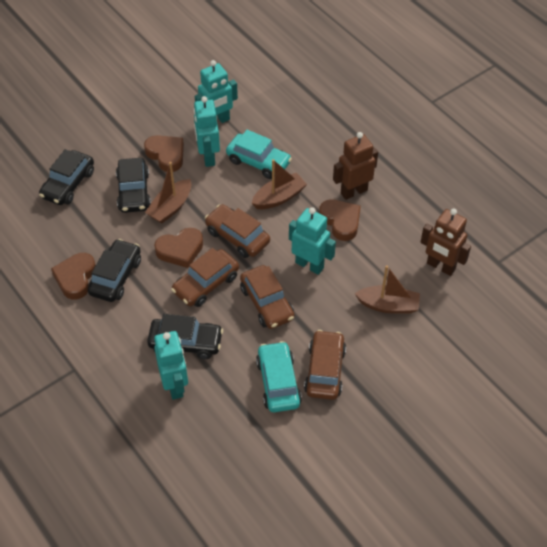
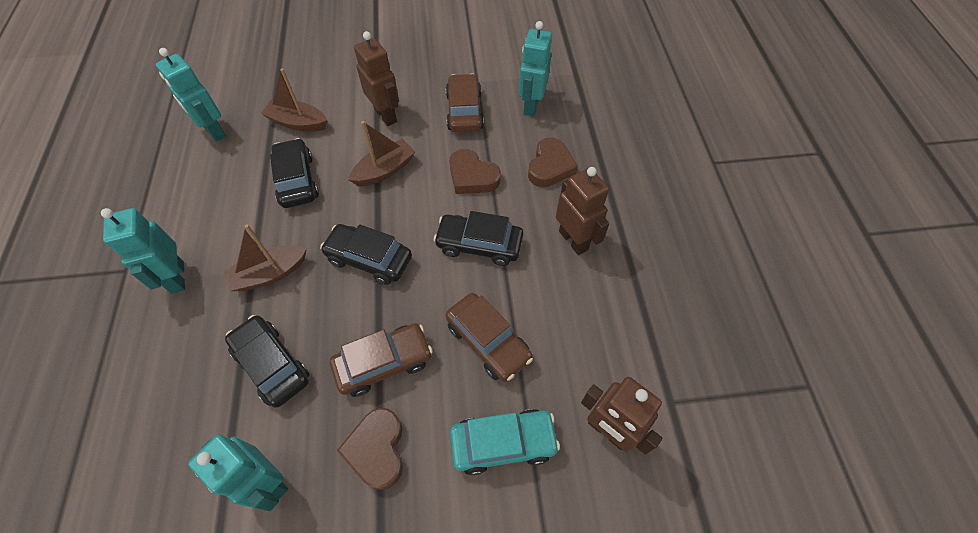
brown car: 4 -> 3
brown heart: 4 -> 3
brown robot: 2 -> 3
turquoise car: 2 -> 1

